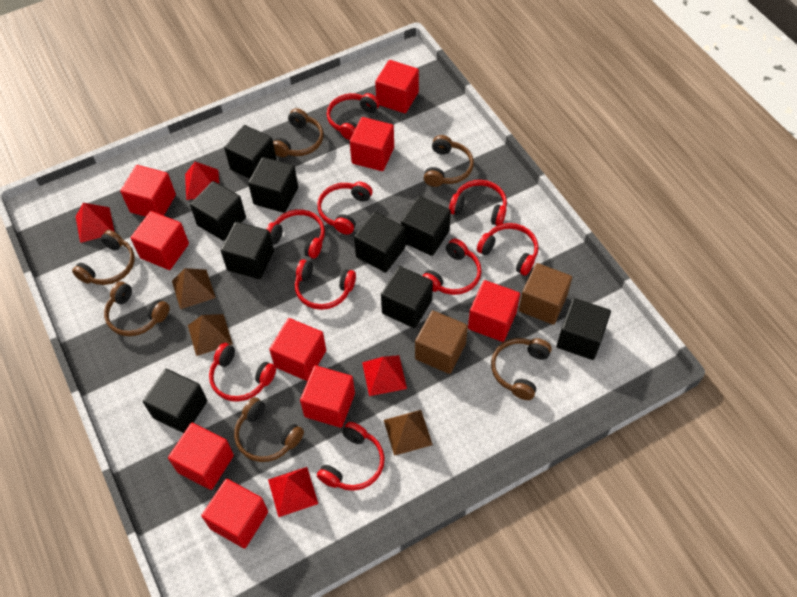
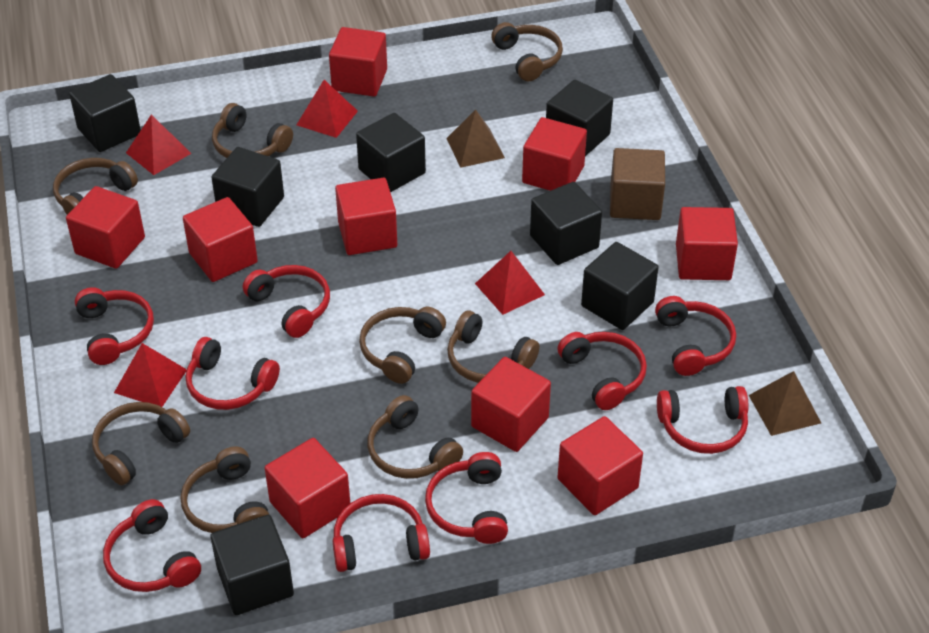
black cube: 9 -> 7
brown cube: 2 -> 1
brown headphones: 6 -> 8
brown pyramid: 3 -> 2

